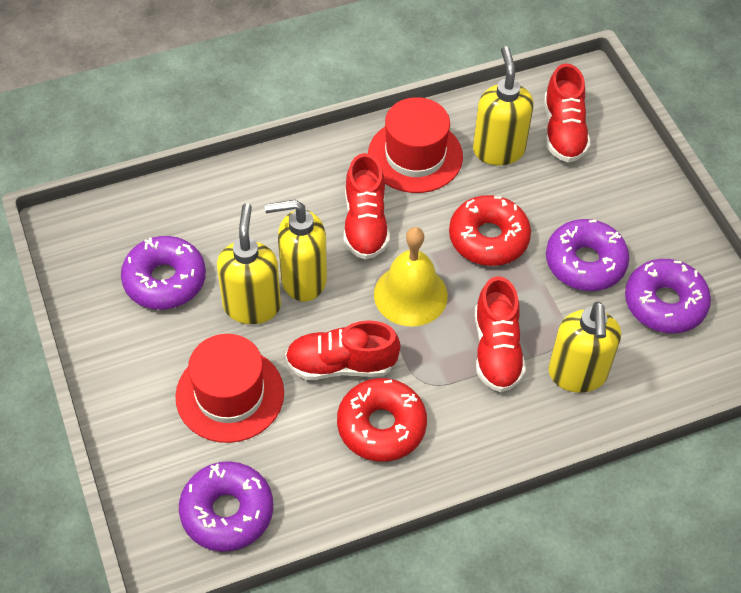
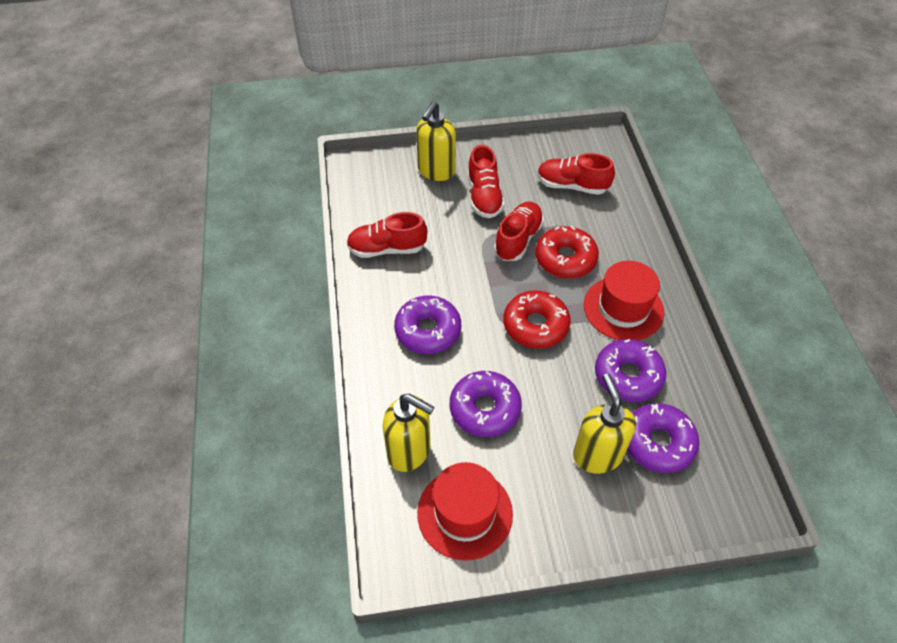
yellow bell: 1 -> 0
yellow soap dispenser: 4 -> 3

